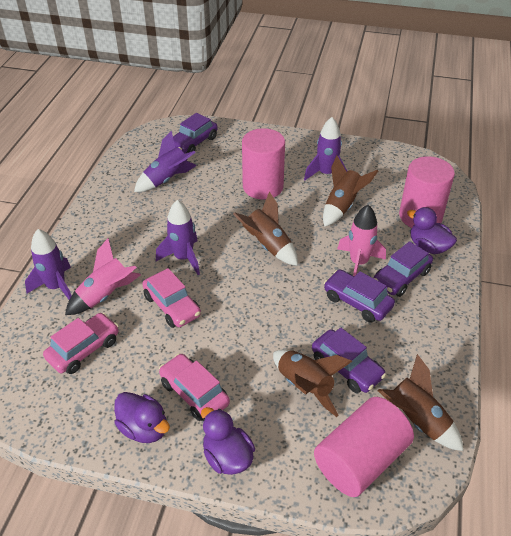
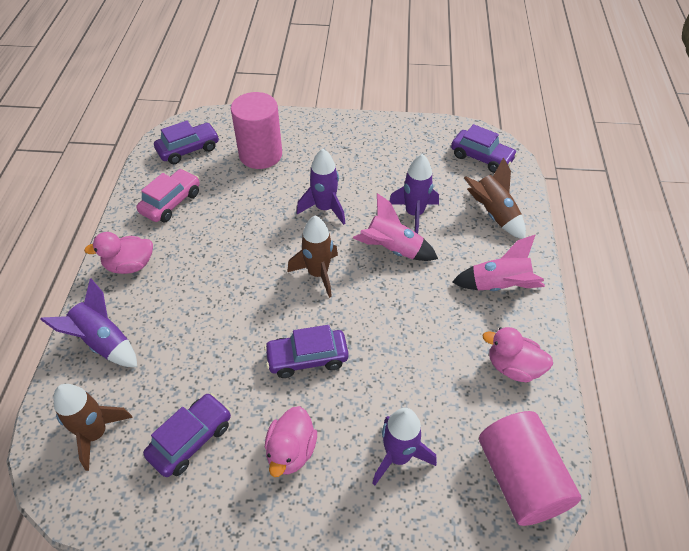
brown rocket: 4 -> 3
pink car: 3 -> 1
pink cylinder: 3 -> 2
pink duck: 0 -> 3
purple duck: 3 -> 0

